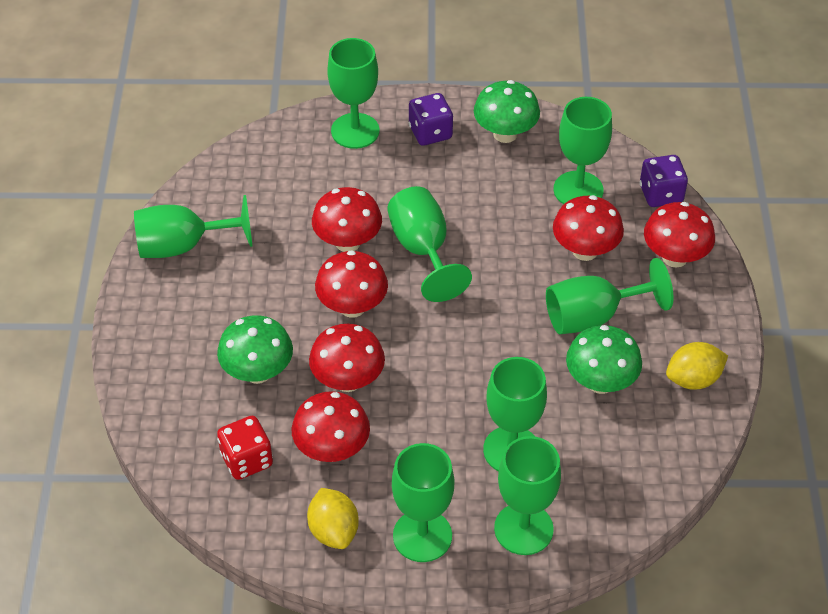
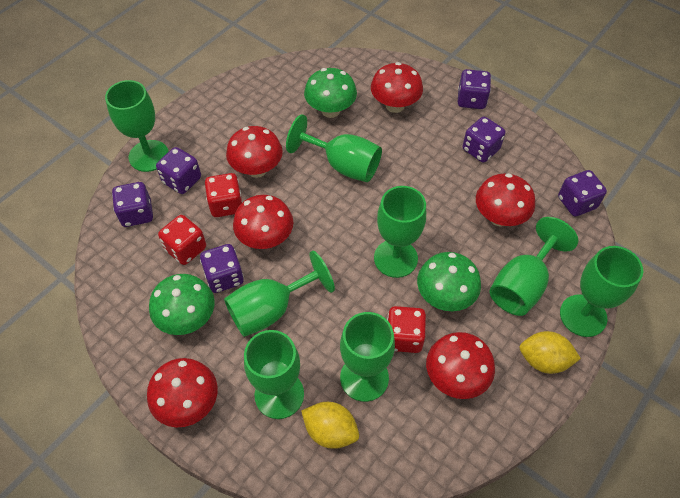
purple dice: 2 -> 6
red dice: 1 -> 3

